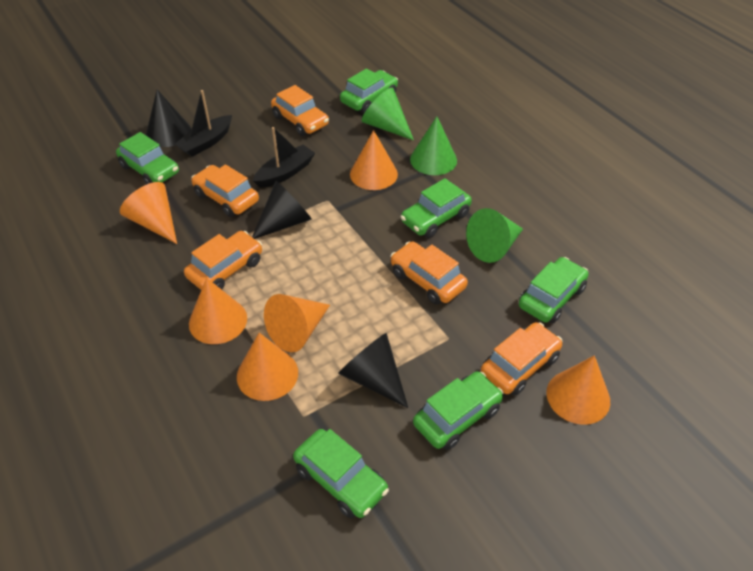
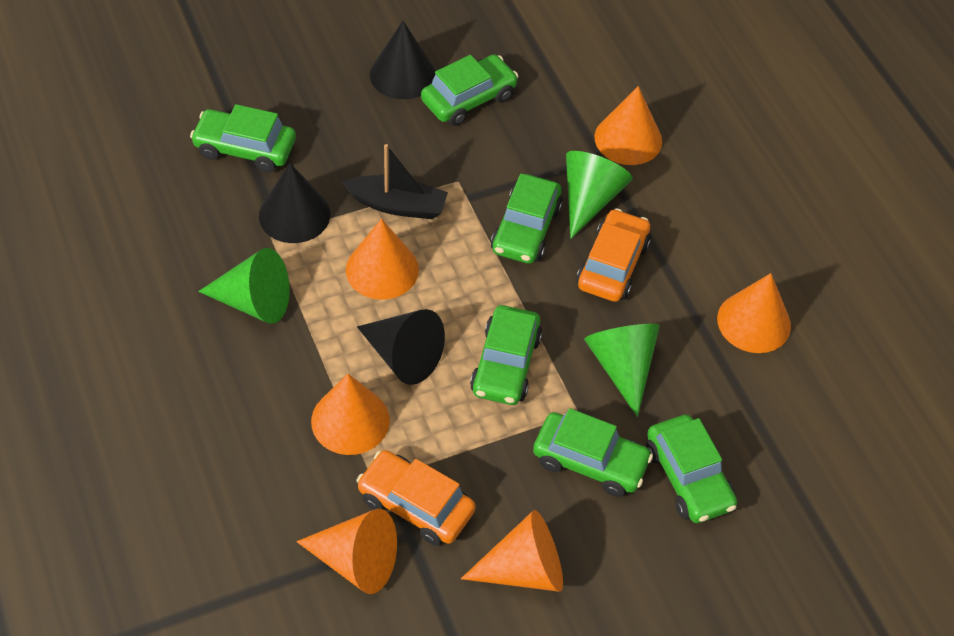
black boat: 2 -> 1
orange car: 5 -> 2

